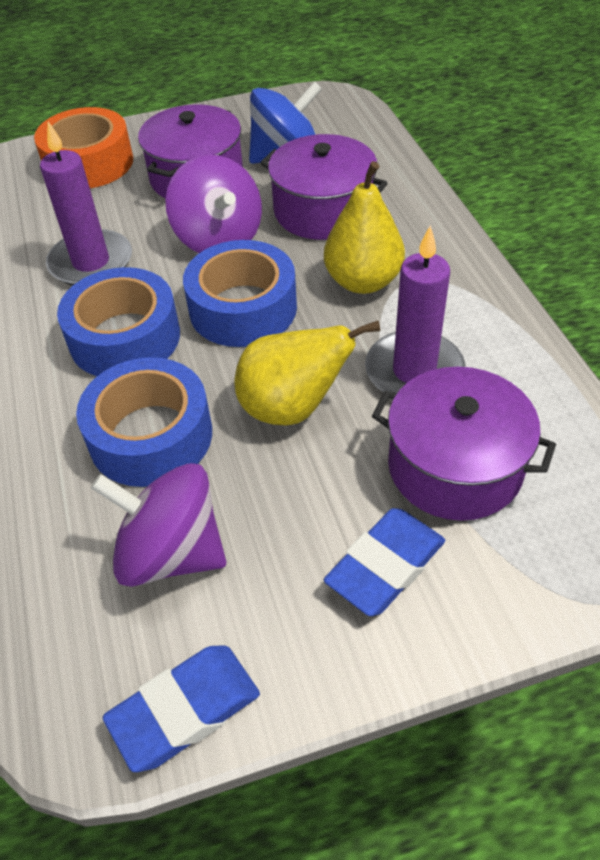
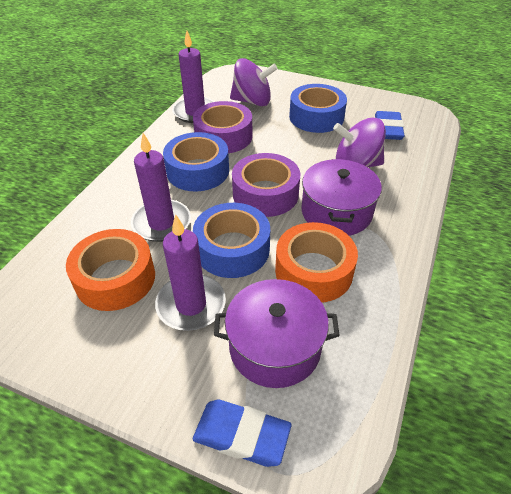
blue spinning top: 1 -> 0
orange tape: 1 -> 2
purple candle: 2 -> 3
purple pot: 3 -> 2
purple tape: 0 -> 2
yellow pear: 2 -> 0

